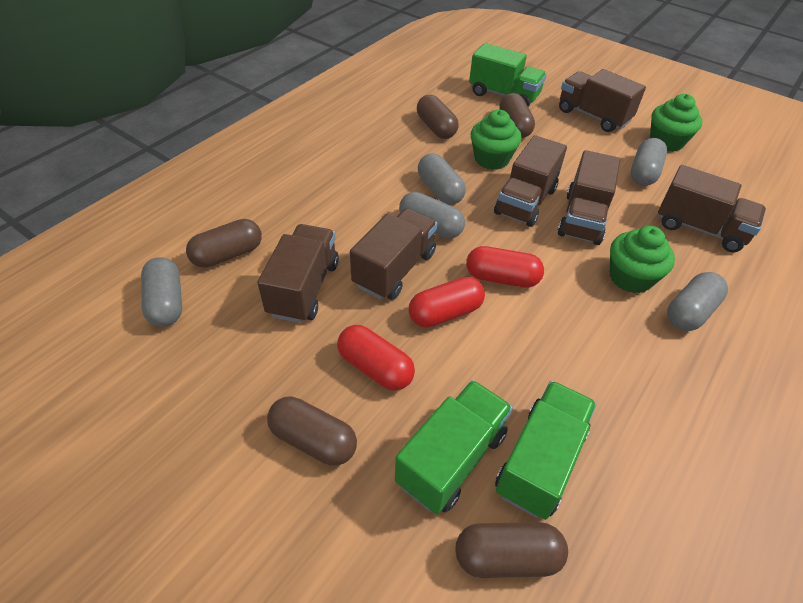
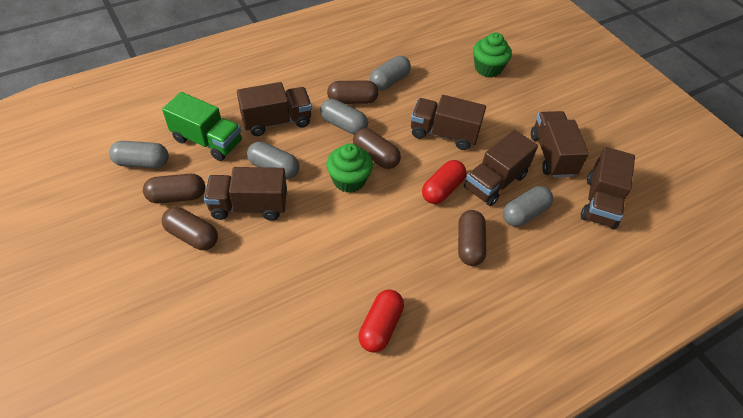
green cupcake: 3 -> 2
green truck: 3 -> 1
red capsule: 3 -> 2

